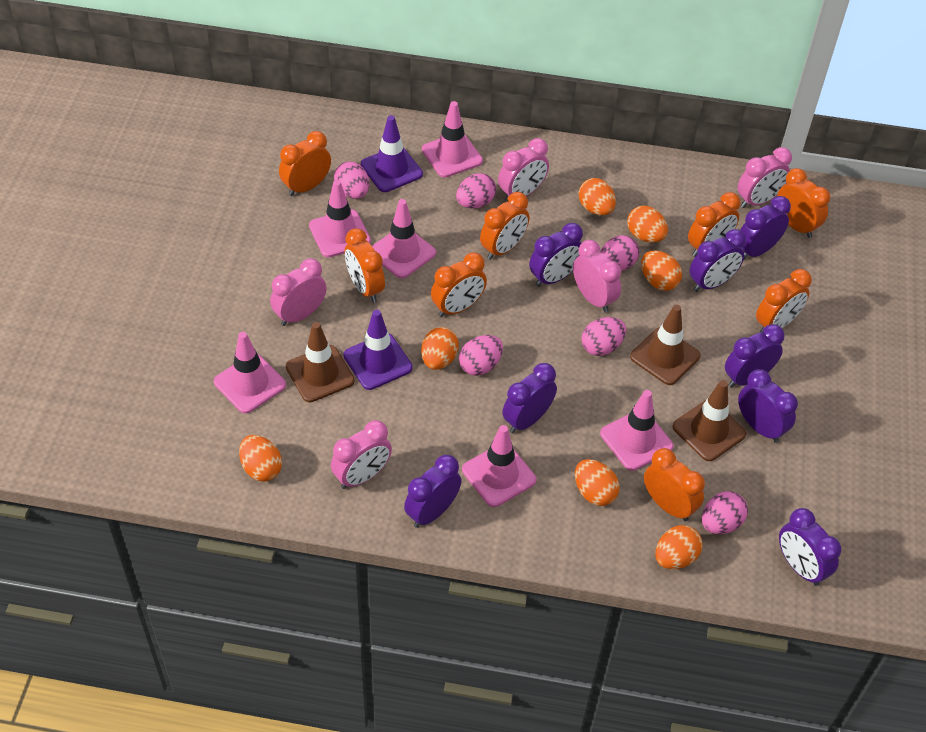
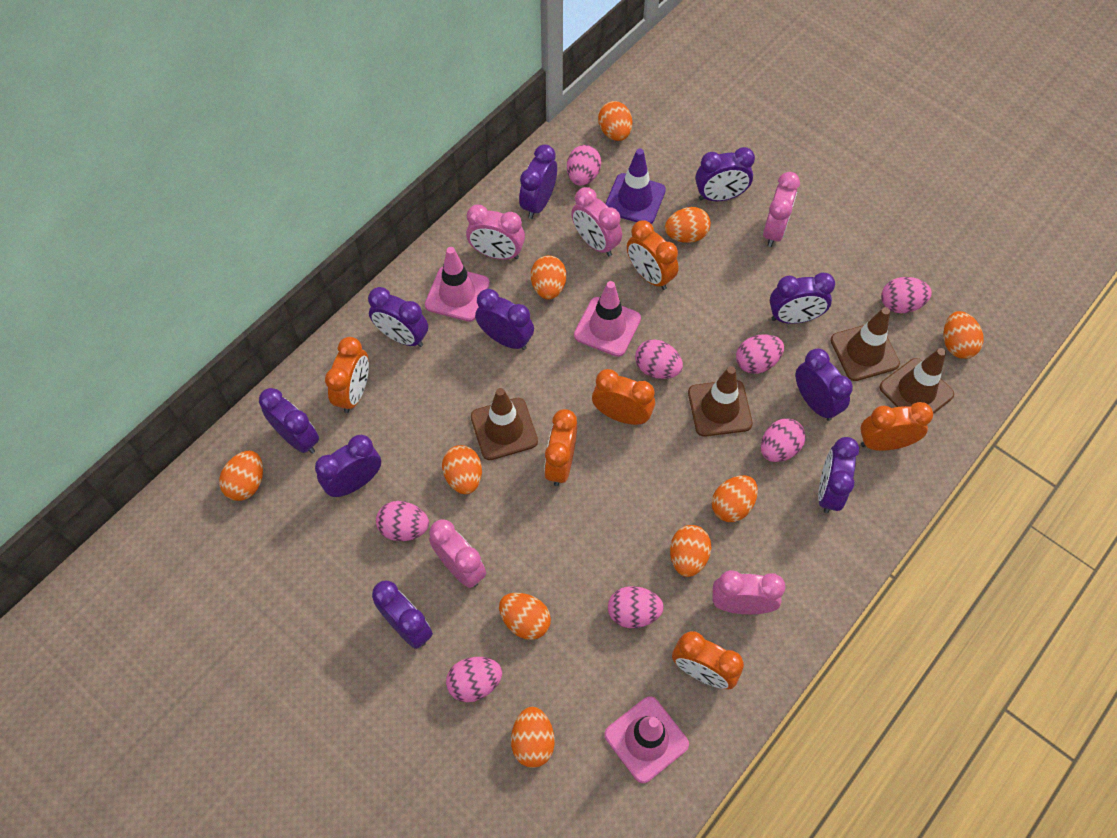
brown traffic cone: 3 -> 4
orange clock: 8 -> 6
orange egg: 7 -> 10
pink egg: 6 -> 8
pink traffic cone: 6 -> 3
purple clock: 8 -> 10
purple traffic cone: 2 -> 1

